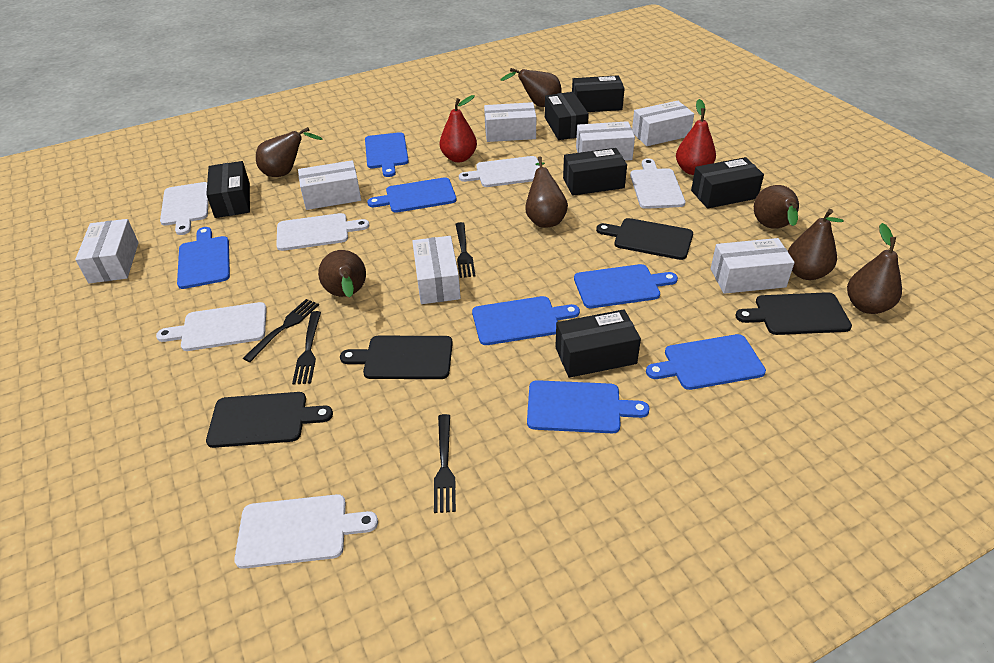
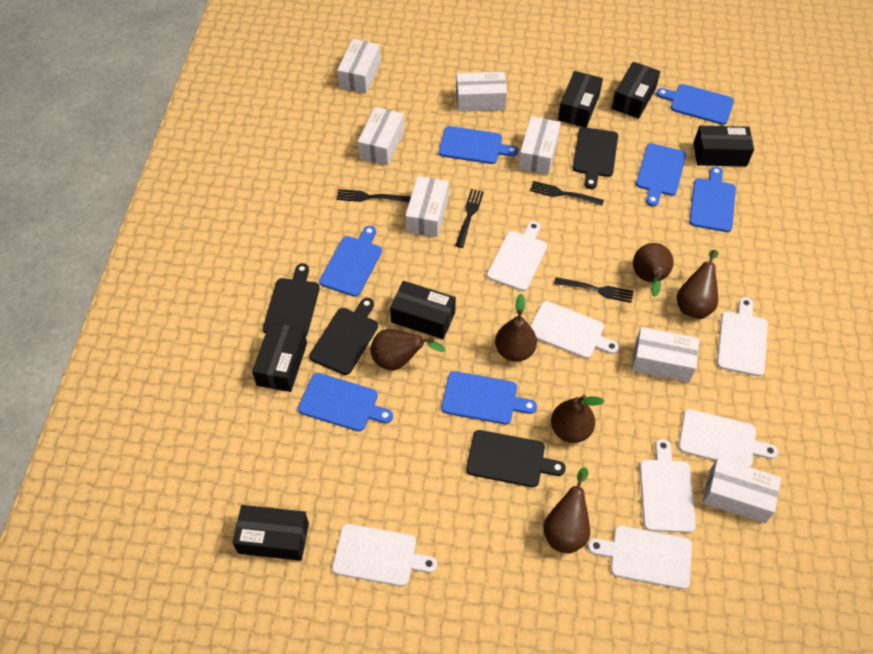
brown pear: 7 -> 6
red pear: 2 -> 0
white cutting board: 6 -> 7

